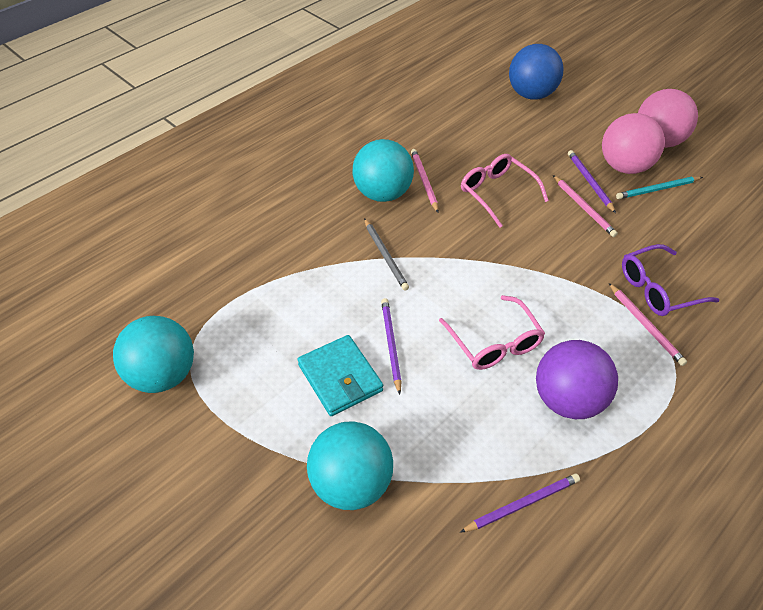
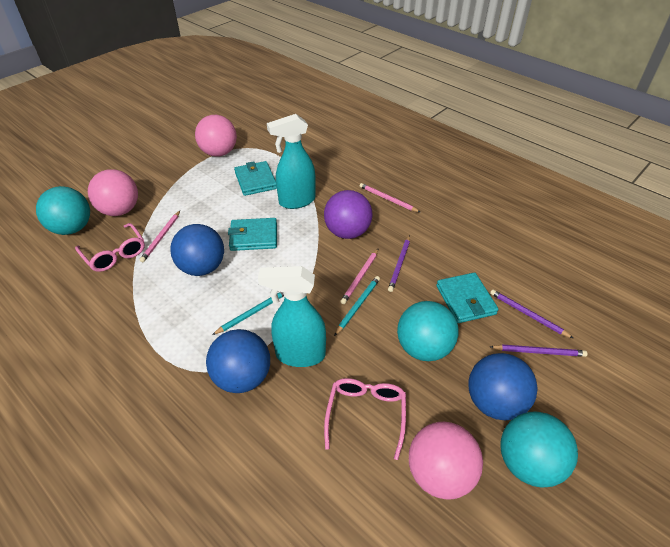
blue ball: 1 -> 3
grey pencil: 1 -> 0
pink ball: 2 -> 3
purple glasses: 1 -> 0
turquoise pencil: 1 -> 2
turquoise spray bottle: 0 -> 2
turquoise wallet: 1 -> 3

